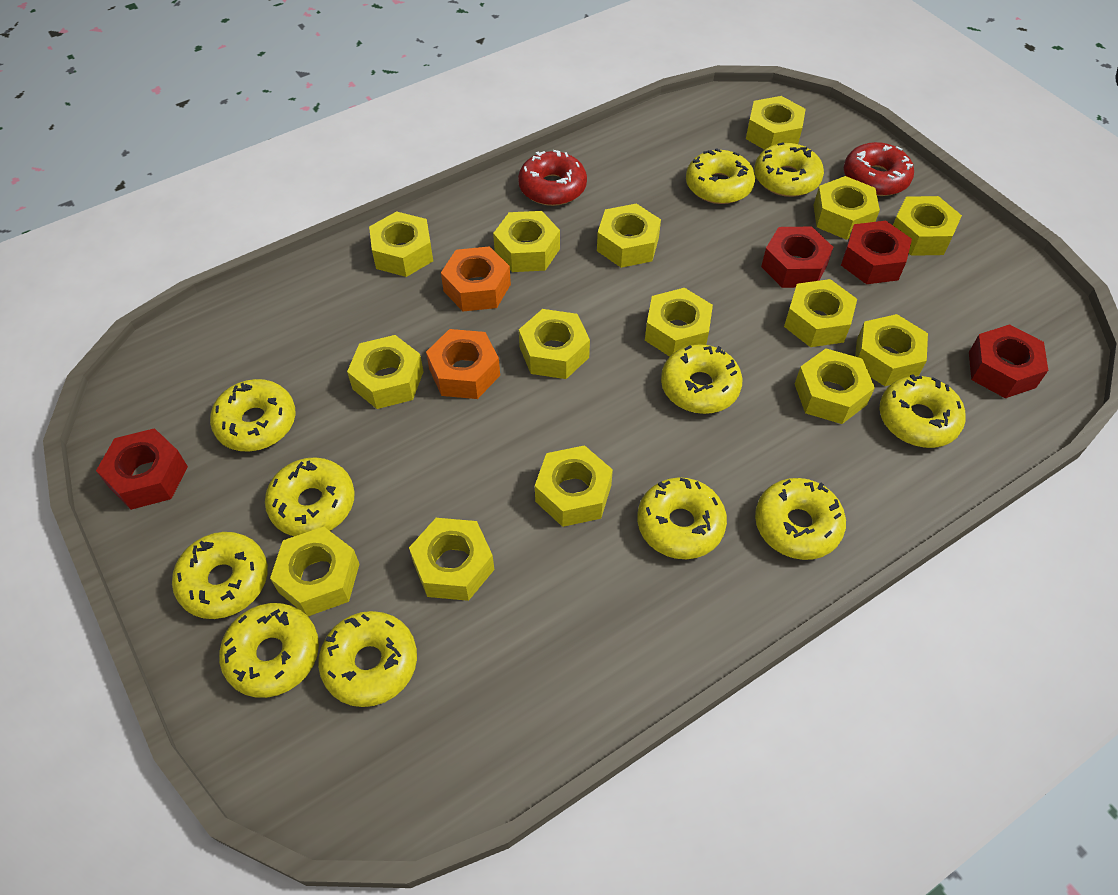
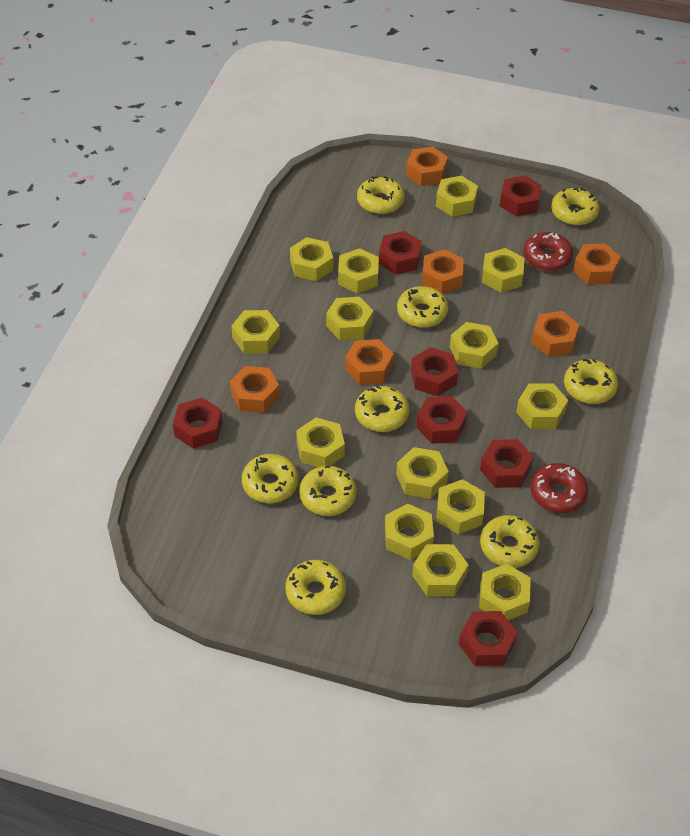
orange nut: 2 -> 6
red nut: 4 -> 7
yellow donut: 11 -> 9
yellow nut: 15 -> 14

